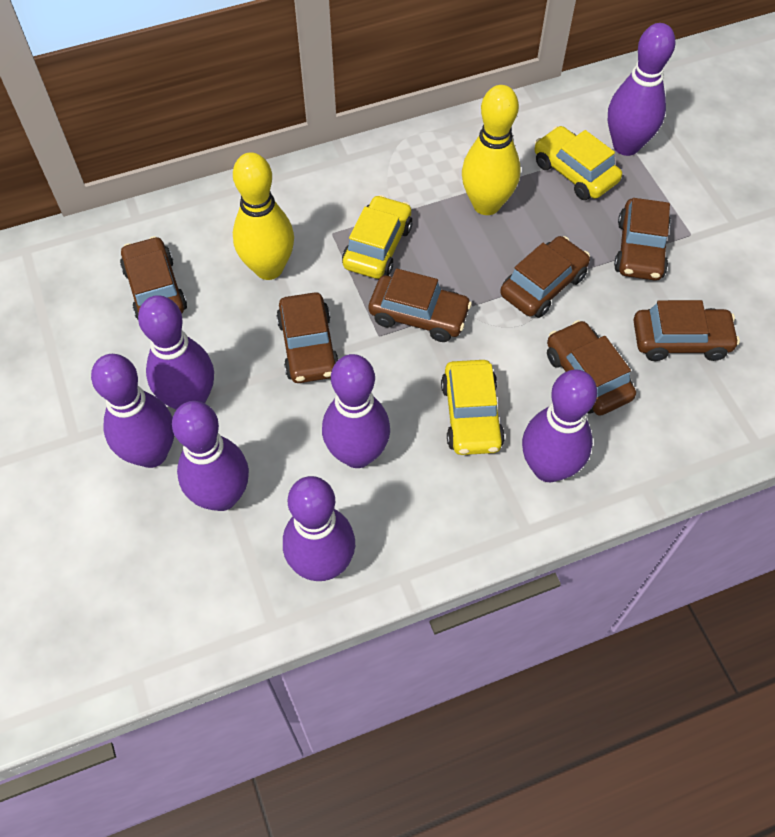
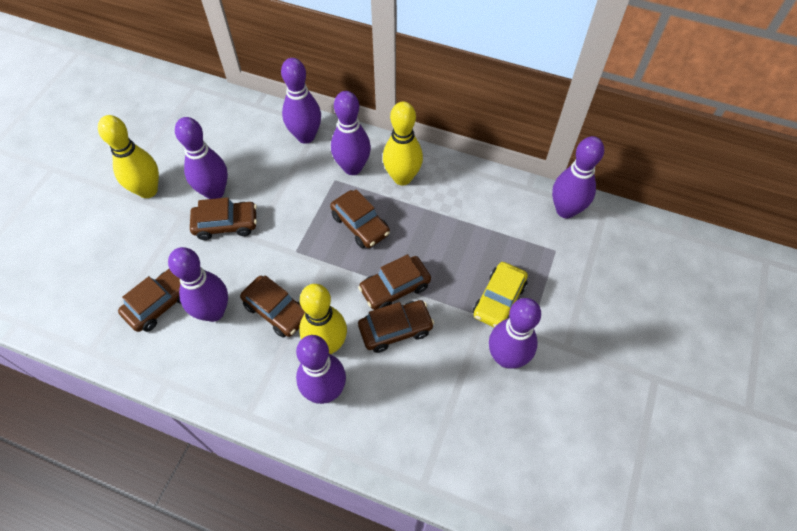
brown car: 7 -> 6
yellow bowling pin: 2 -> 3
yellow car: 3 -> 1

